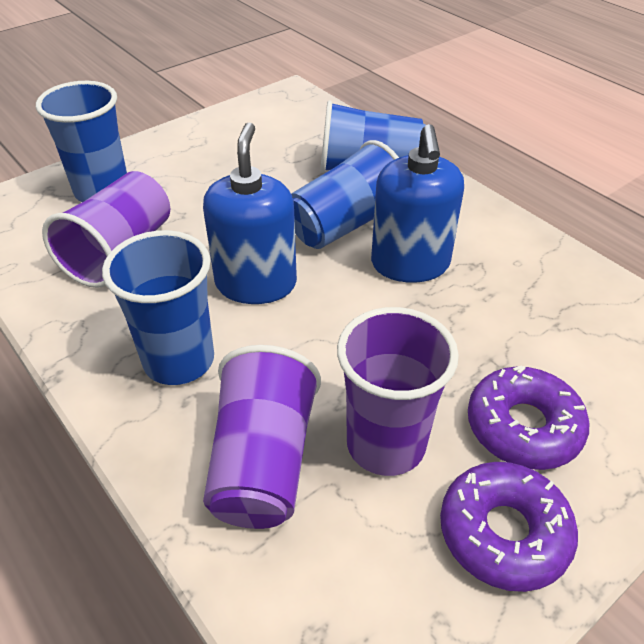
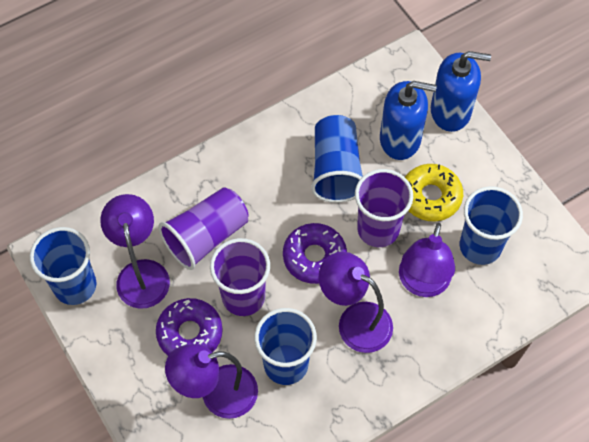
purple lamp: 0 -> 4
yellow donut: 0 -> 1

